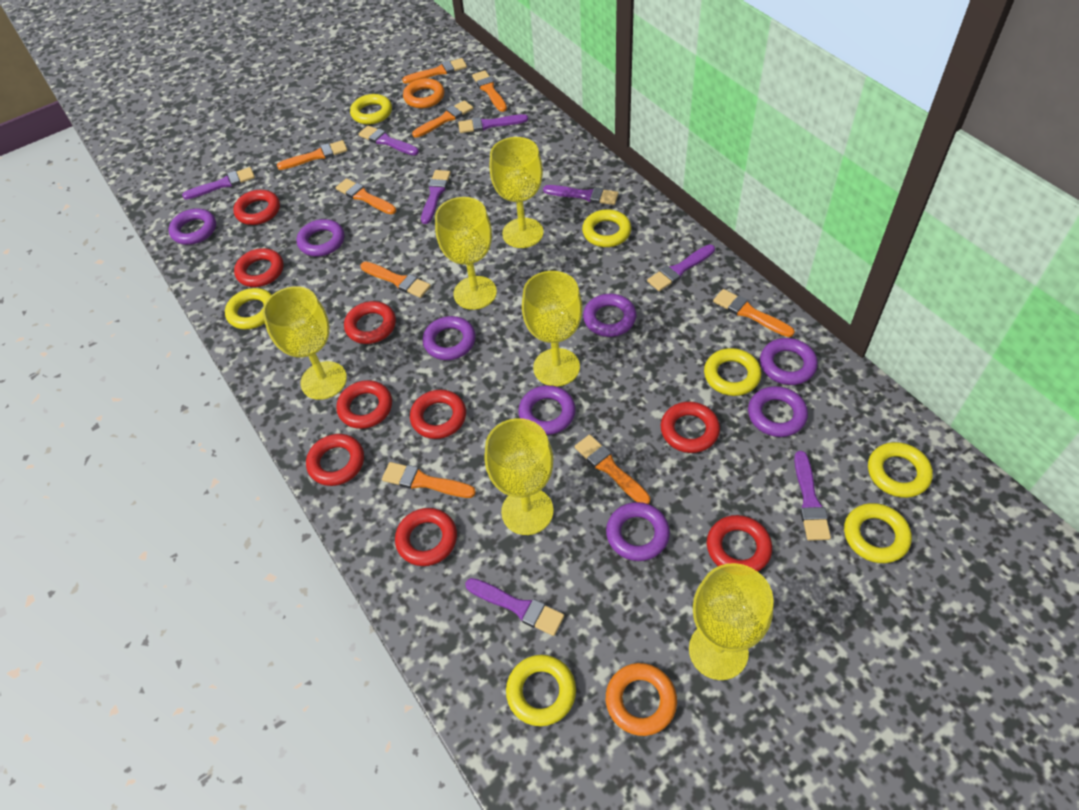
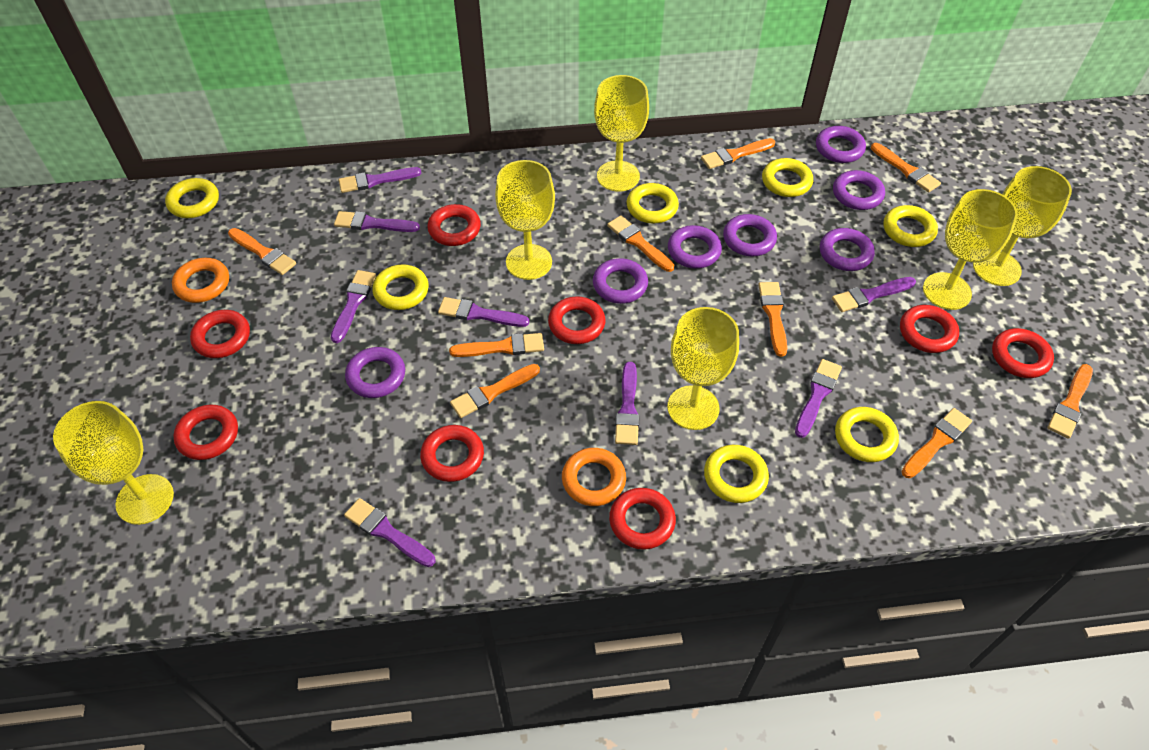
purple ring: 8 -> 7
red ring: 9 -> 8

